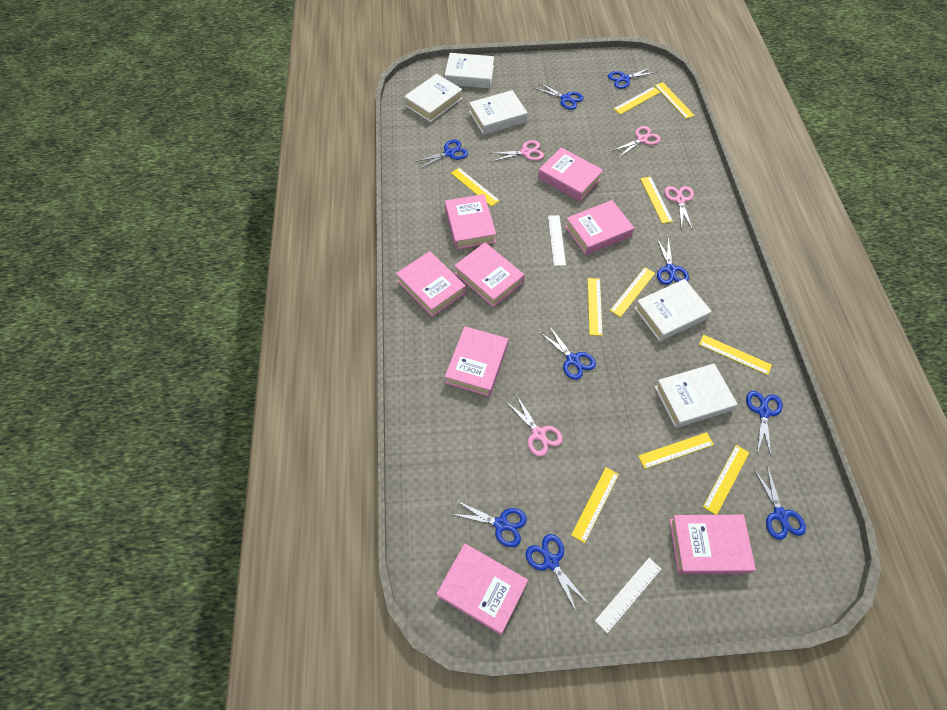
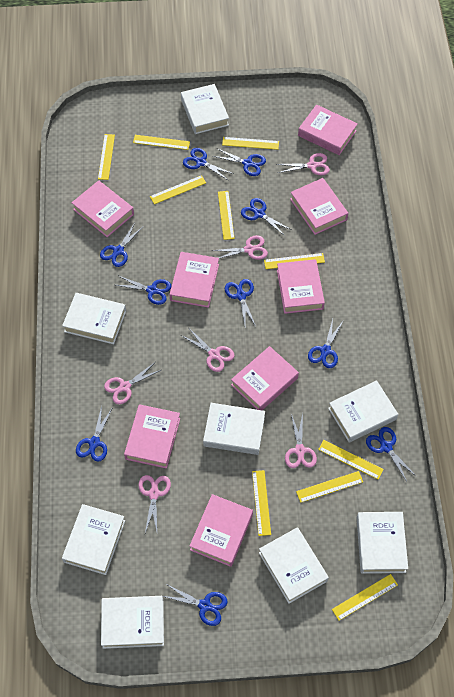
blue scissors: 9 -> 10
pink scissors: 4 -> 6
white book: 5 -> 8
white ruler: 2 -> 0

